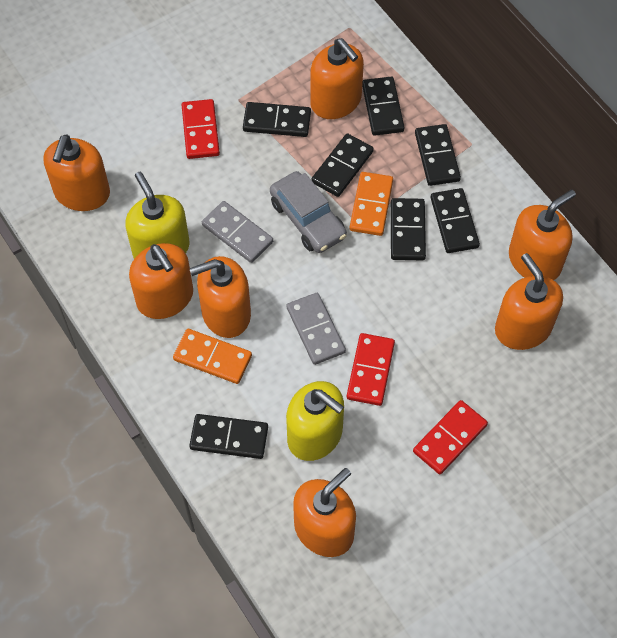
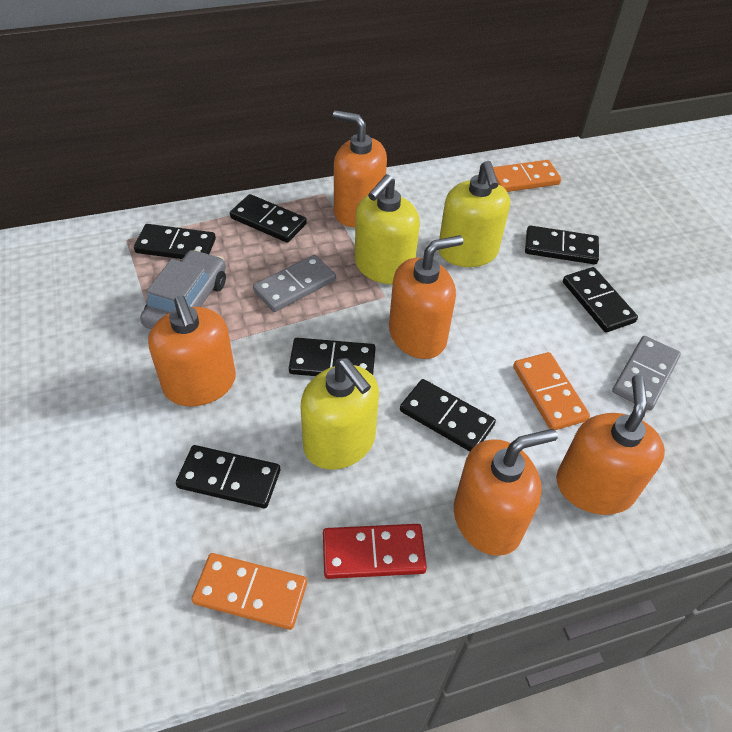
orange domino: 2 -> 3
orange soap dispenser: 7 -> 5
red domino: 3 -> 1
yellow soap dispenser: 2 -> 3

